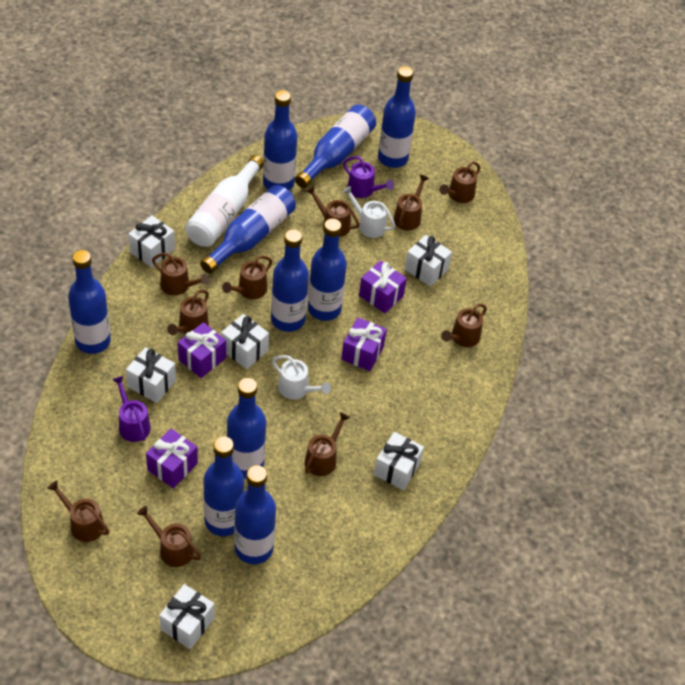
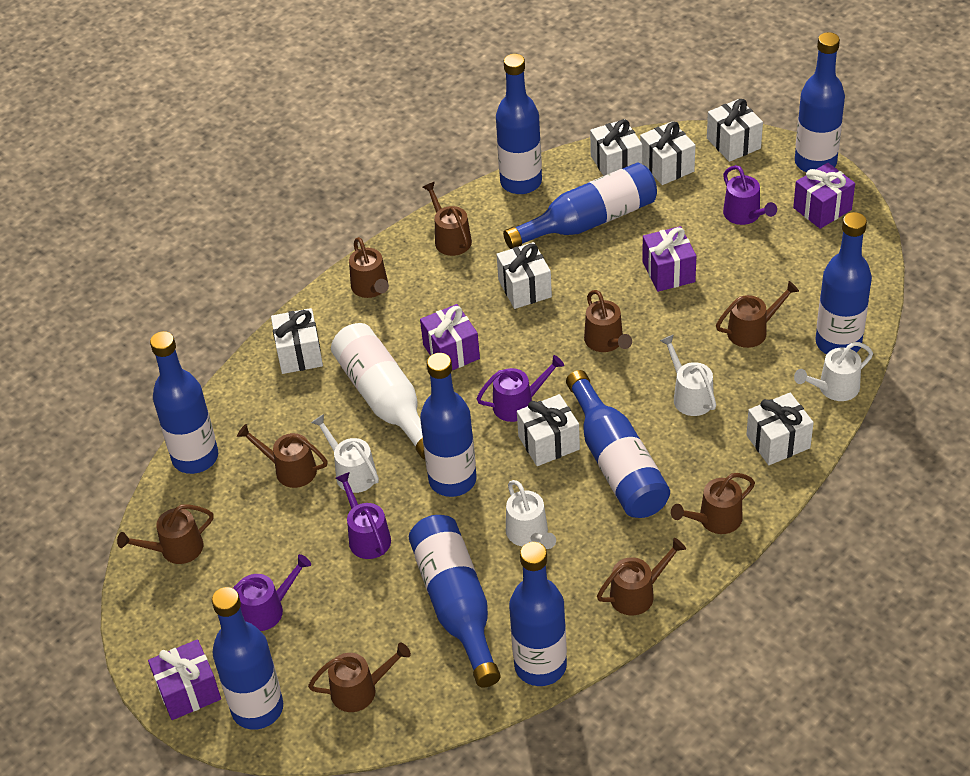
brown watering can: 10 -> 9
purple watering can: 2 -> 4
white gift: 6 -> 7
white watering can: 2 -> 4

